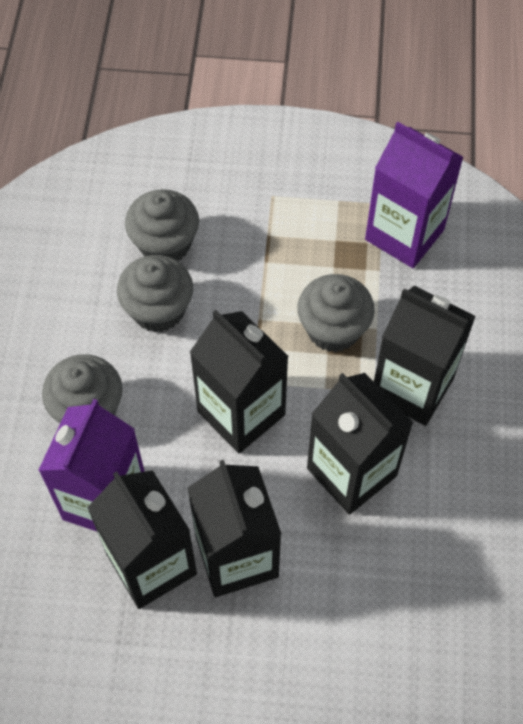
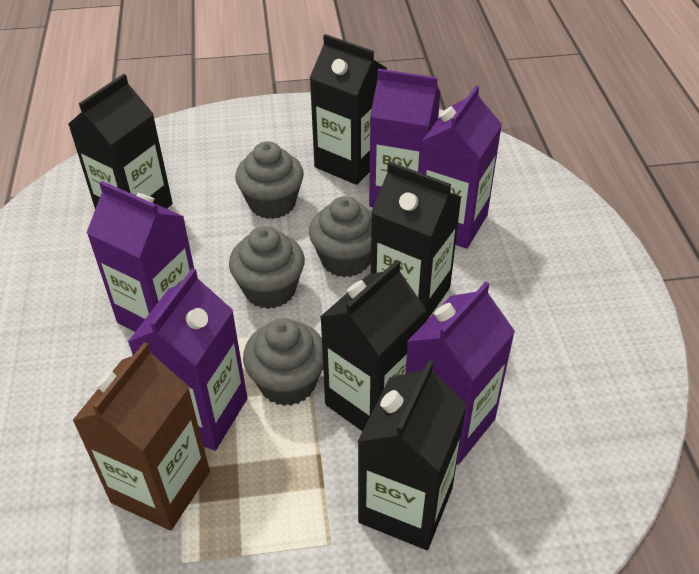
brown carton: 0 -> 1
purple carton: 2 -> 5

